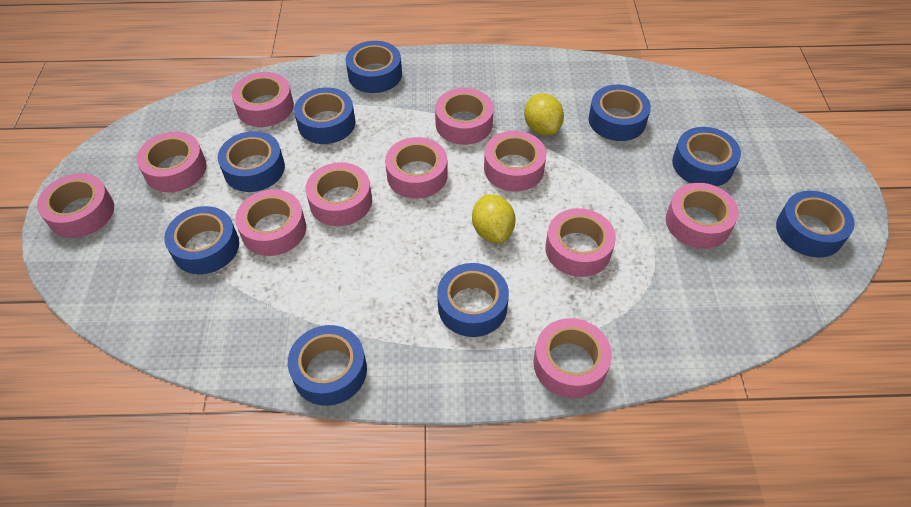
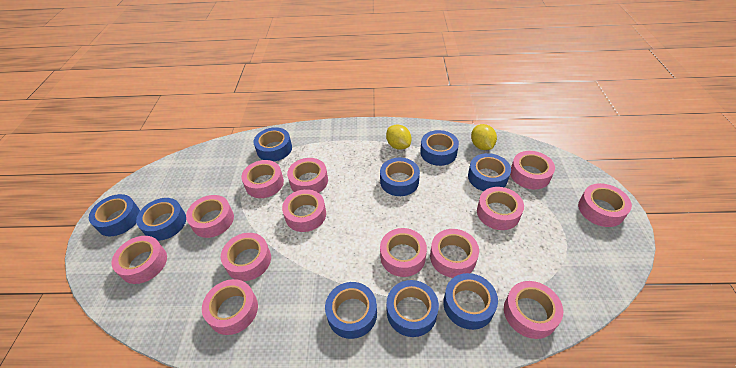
pink tape: 11 -> 13

